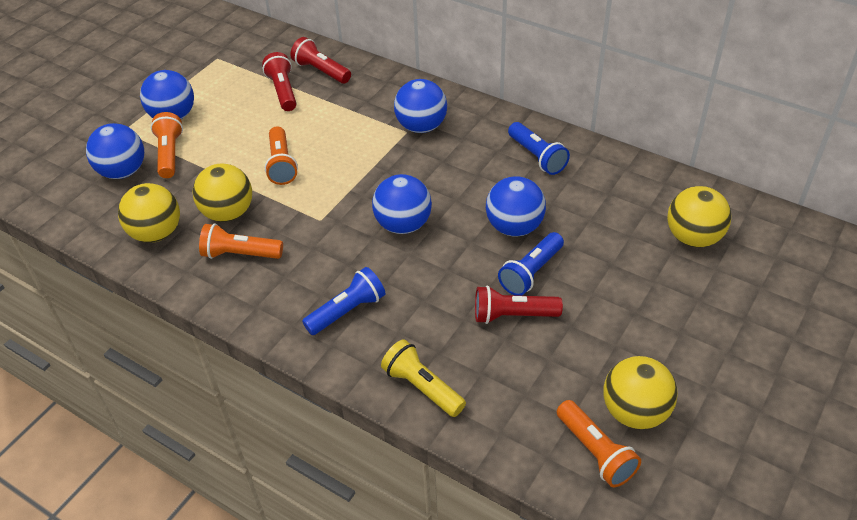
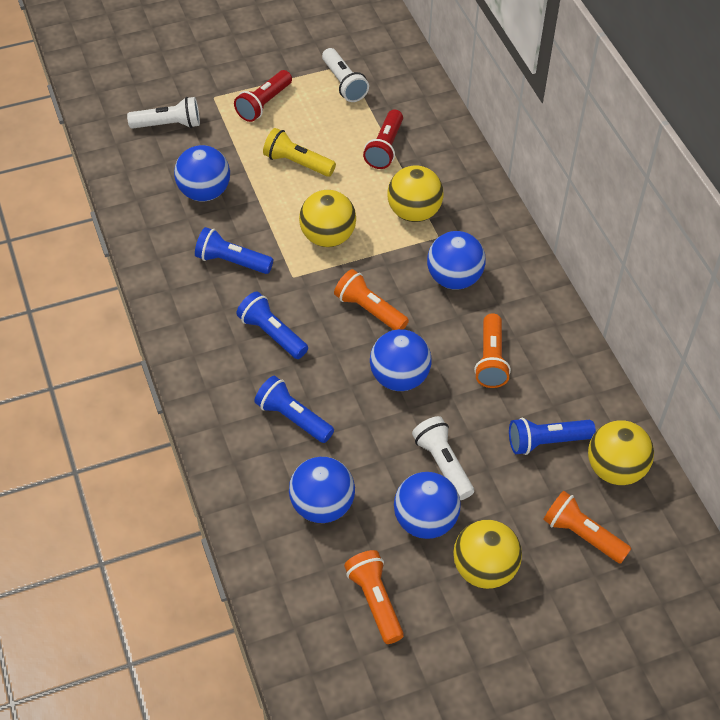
blue flashlight: 3 -> 4
red flashlight: 3 -> 2
white flashlight: 0 -> 3

